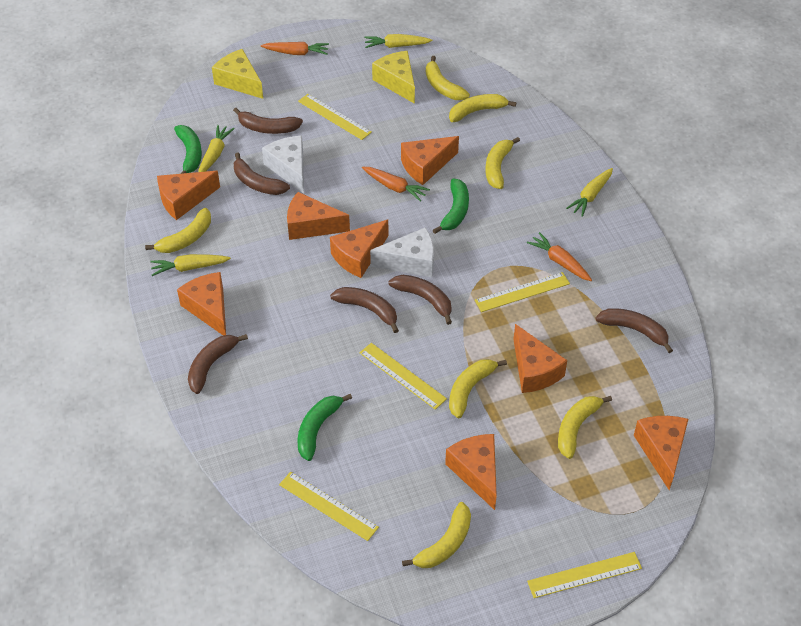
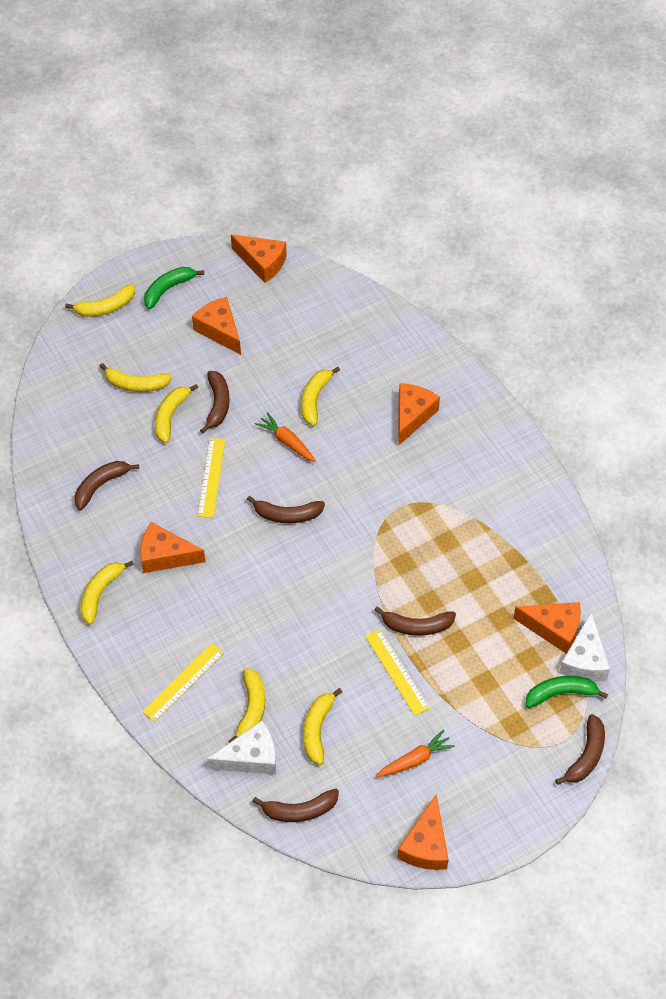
green banana: 3 -> 2
orange carrot: 3 -> 2
orange cheese: 8 -> 6
yellow carrot: 4 -> 0
yellow cheese: 2 -> 0
yellow ruler: 5 -> 3

